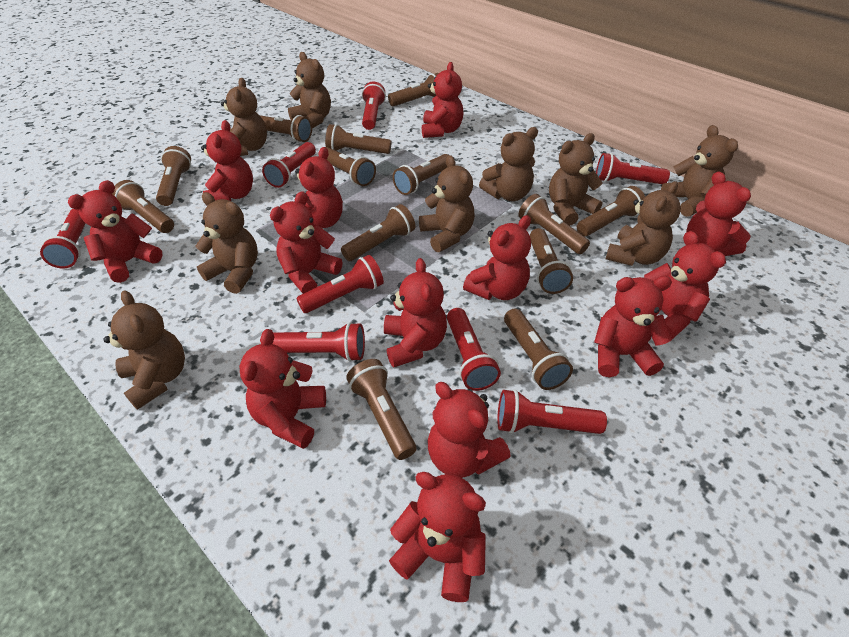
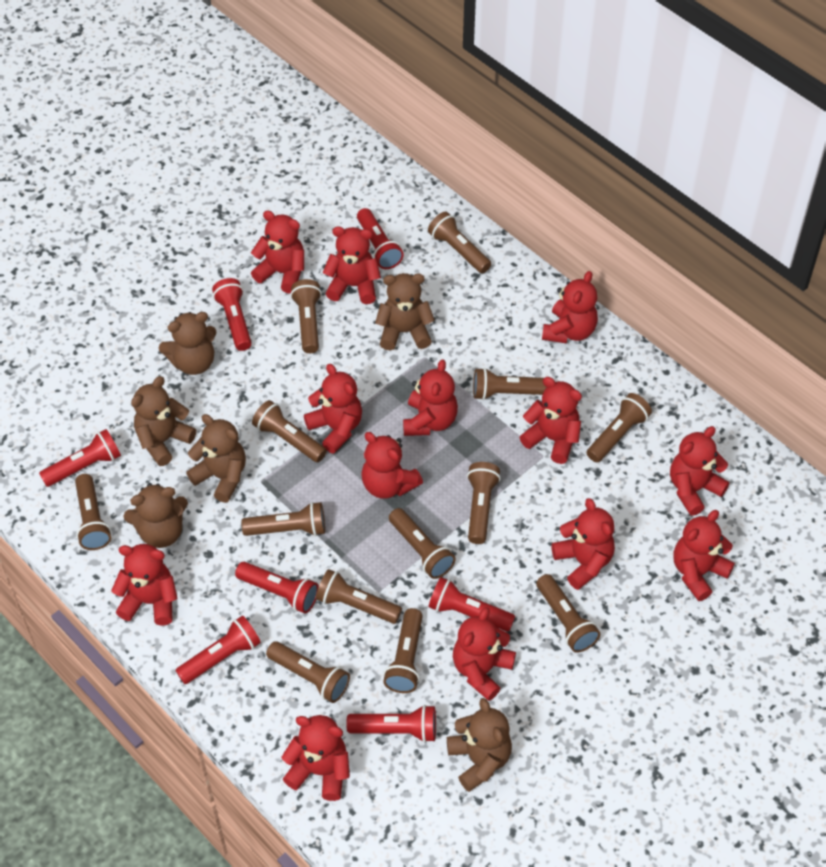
brown teddy bear: 9 -> 6
red flashlight: 8 -> 7

